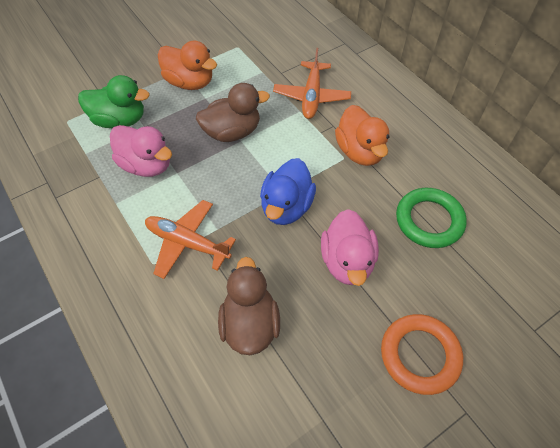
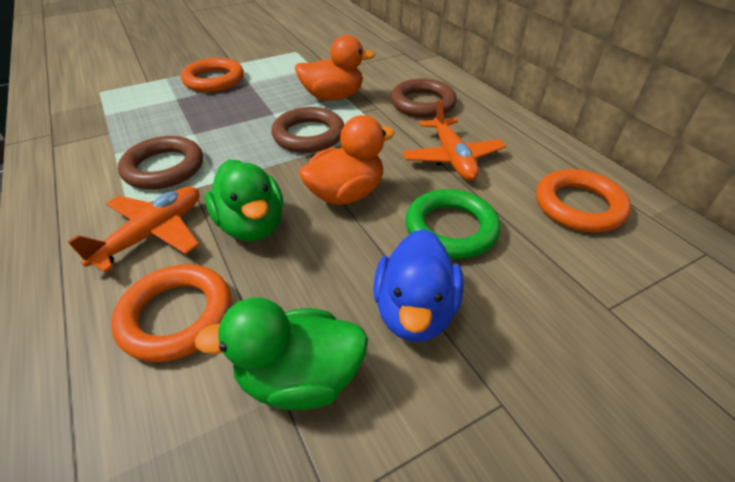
brown duck: 2 -> 0
brown ring: 0 -> 3
green duck: 1 -> 2
orange ring: 1 -> 3
pink duck: 2 -> 0

